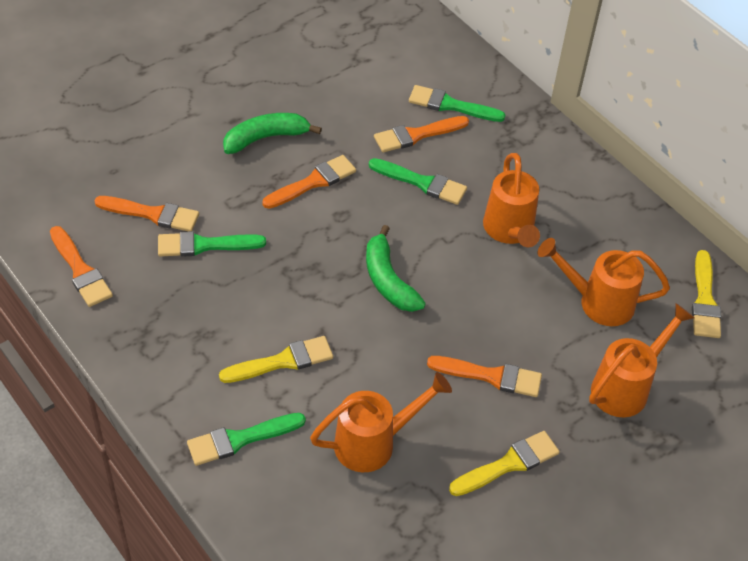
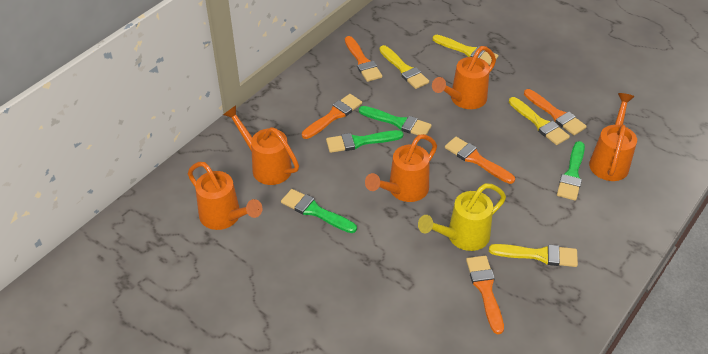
green banana: 2 -> 0
orange watering can: 4 -> 5
yellow brush: 3 -> 4
yellow watering can: 0 -> 1

